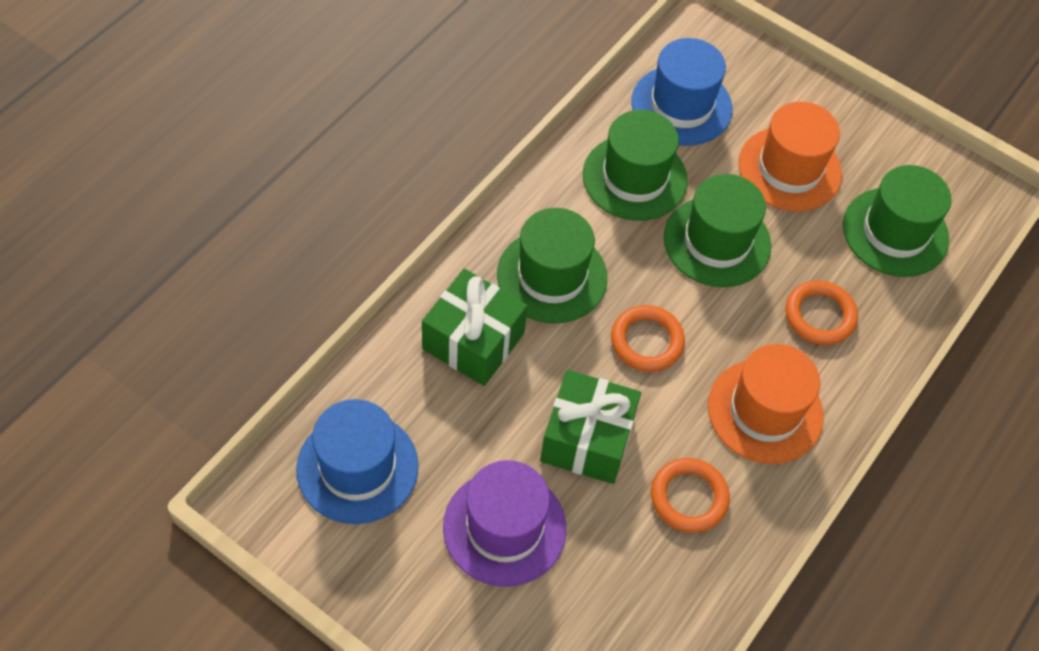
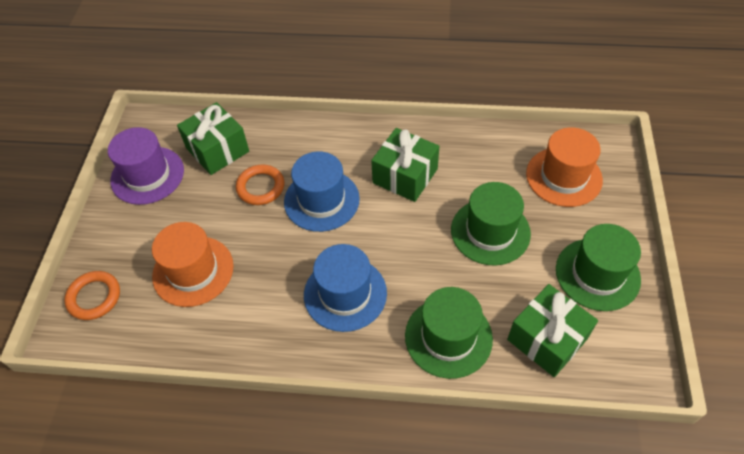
green gift: 2 -> 3
green hat: 4 -> 3
orange ring: 3 -> 2

